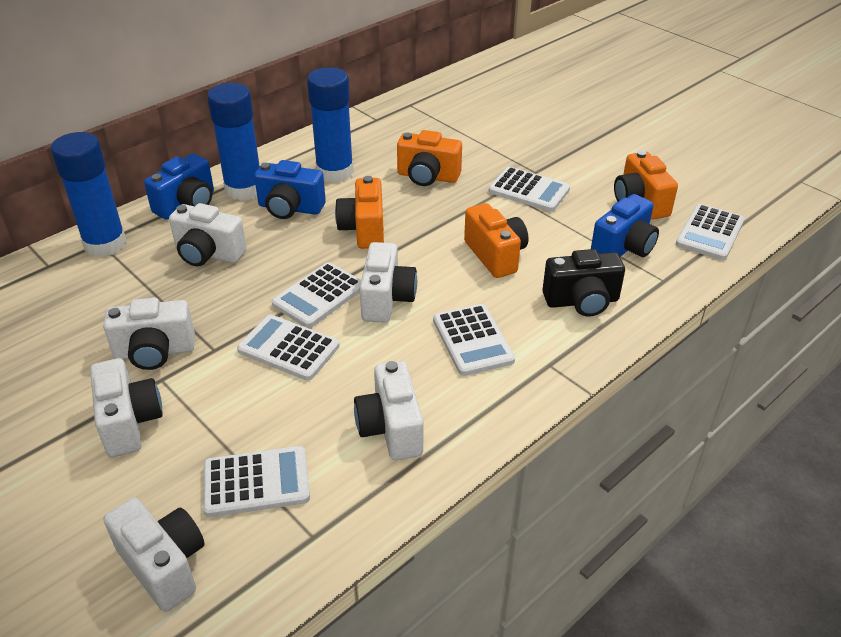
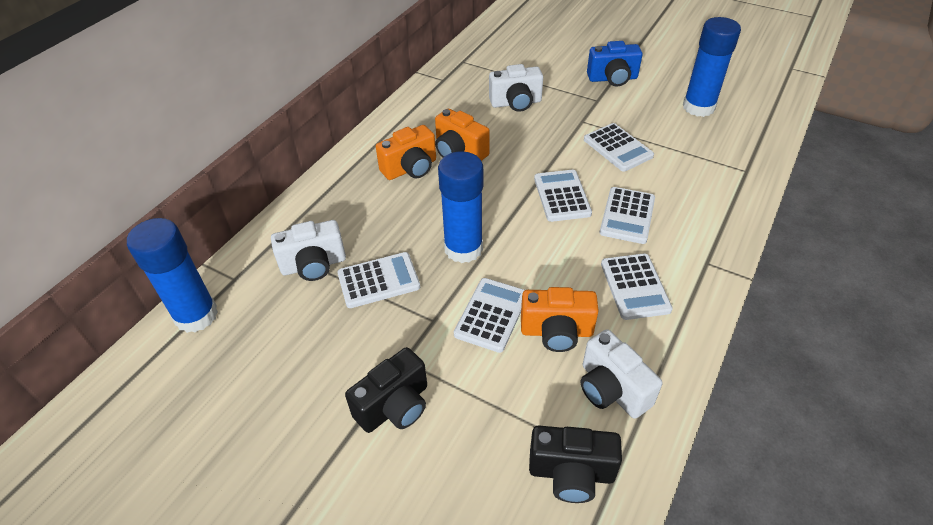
black camera: 1 -> 2
blue camera: 3 -> 1
orange camera: 4 -> 3
white camera: 6 -> 3

